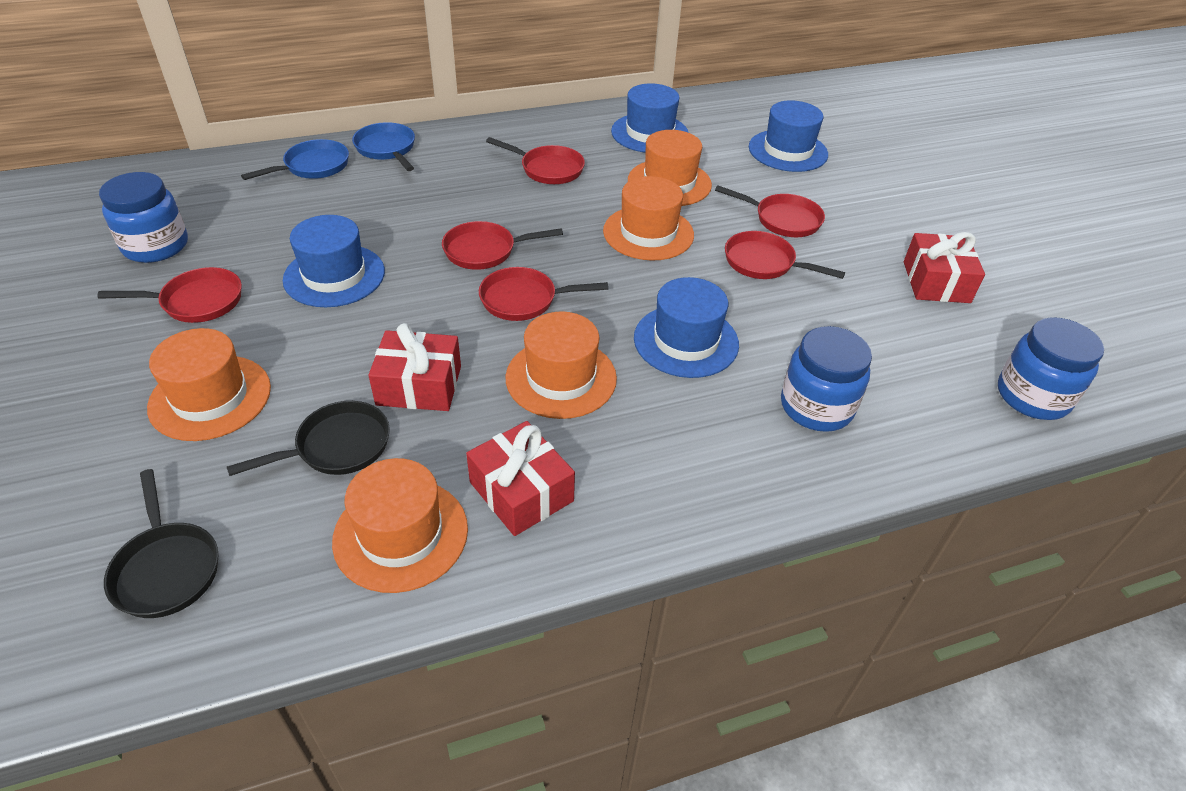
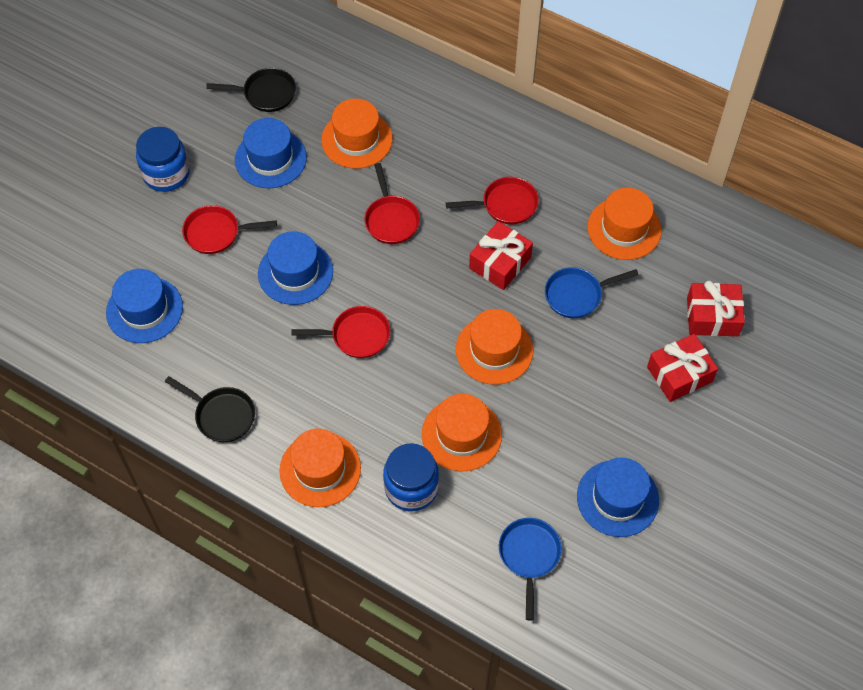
blue jar: 3 -> 2
red pan: 6 -> 4

